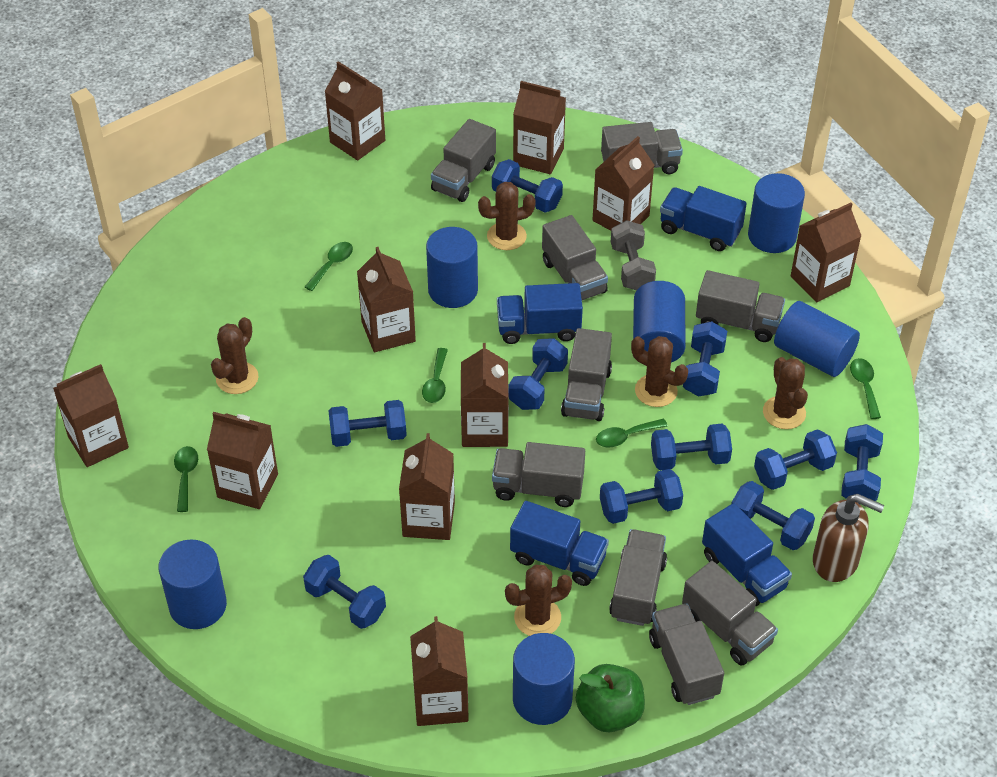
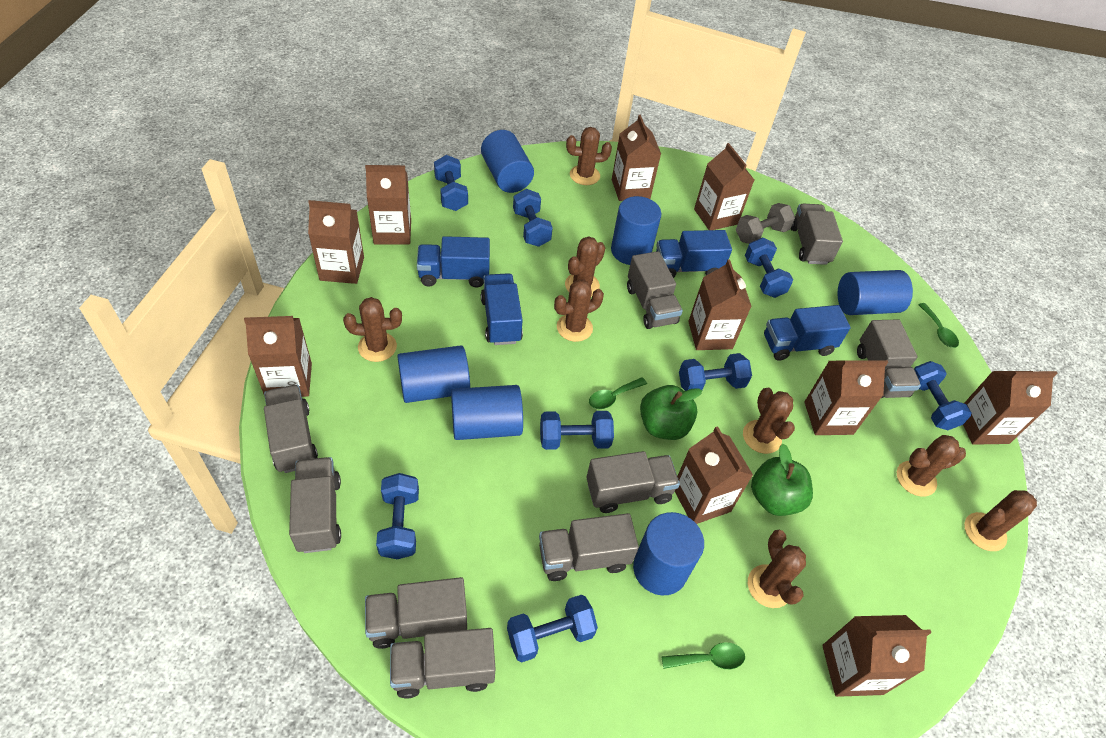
blue dumbbell: 10 -> 8
brown cactus: 5 -> 8
brown soap dispenser: 1 -> 0
green apple: 1 -> 2
green spoon: 5 -> 3

